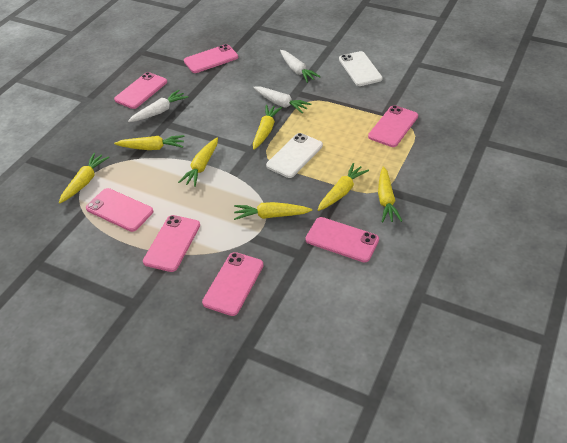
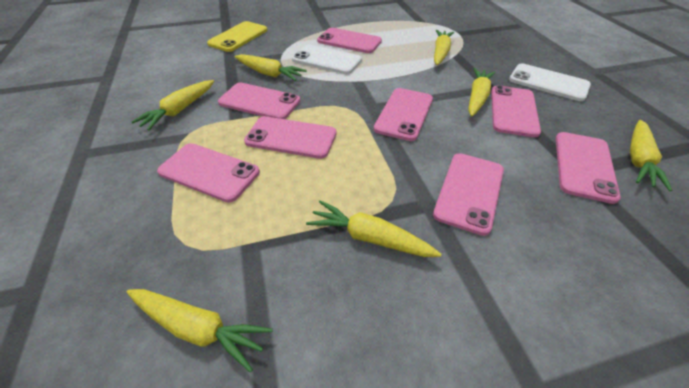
pink phone: 7 -> 8
white carrot: 3 -> 0
yellow phone: 0 -> 1

